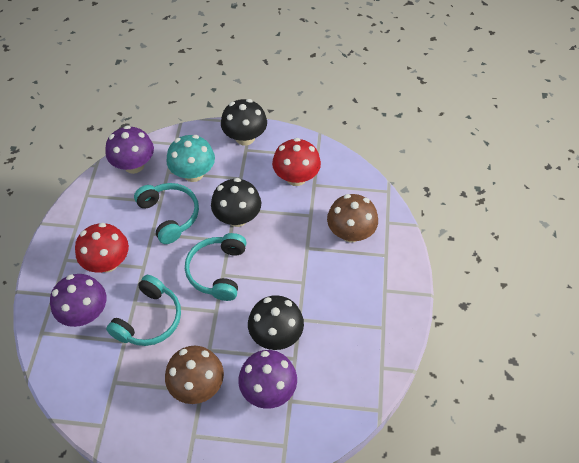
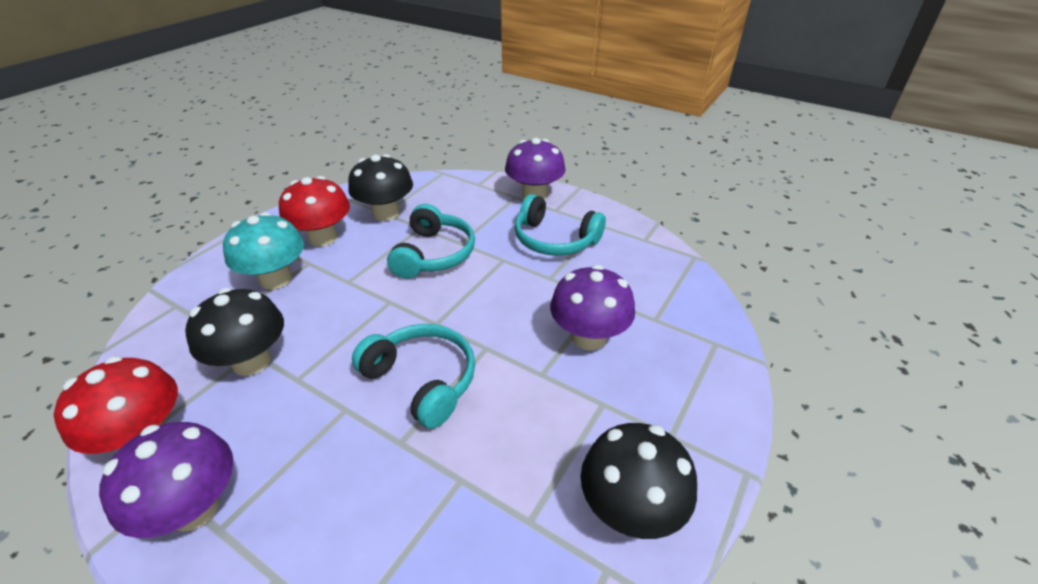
brown mushroom: 2 -> 0

